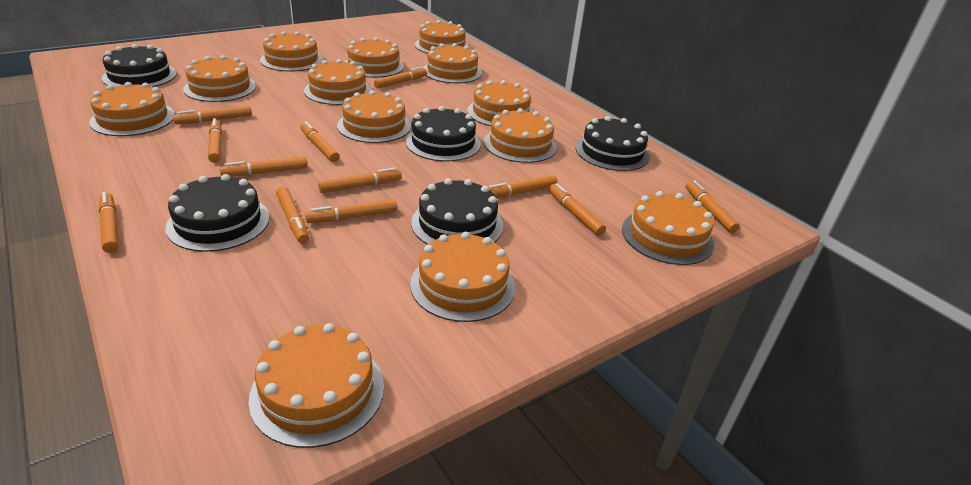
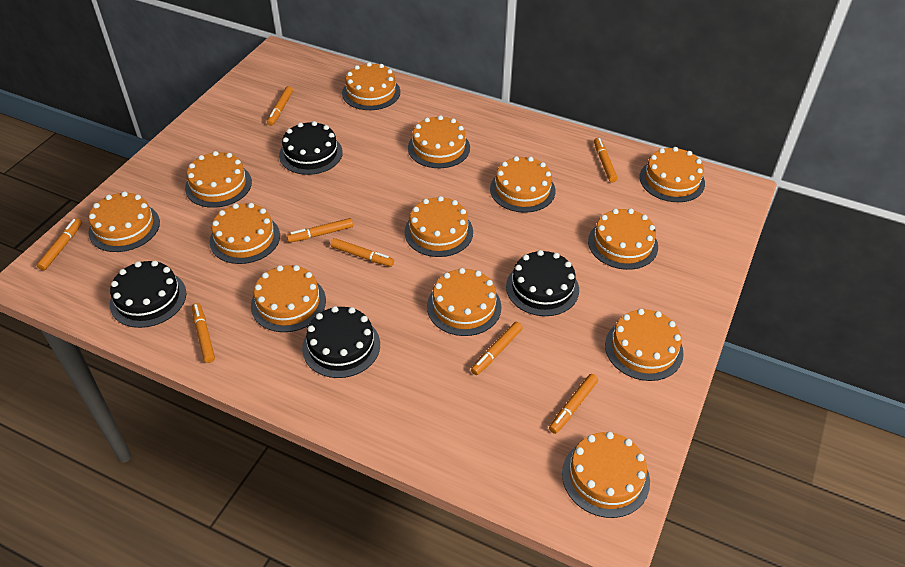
black cake: 5 -> 4
orange marker: 12 -> 8

